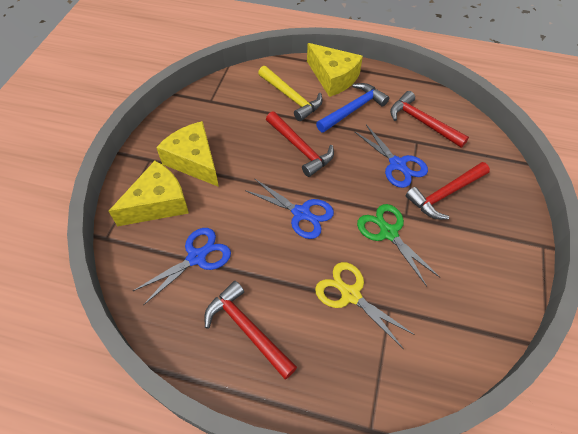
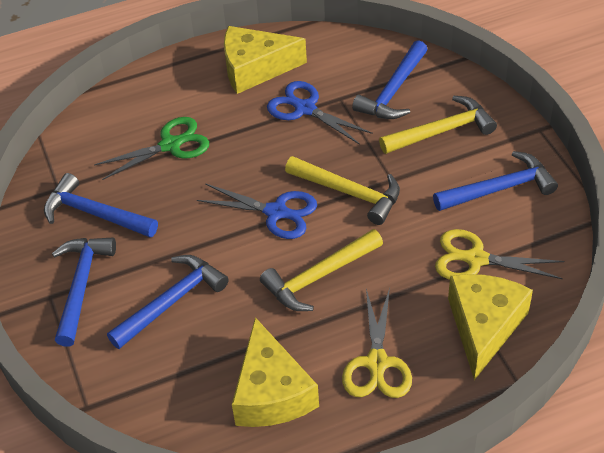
blue hammer: 1 -> 5
blue scissors: 3 -> 2
red hammer: 4 -> 0
yellow hammer: 1 -> 3
yellow scissors: 1 -> 2

